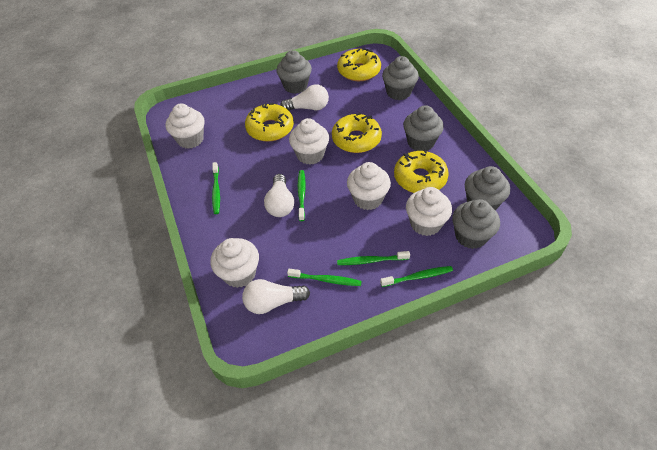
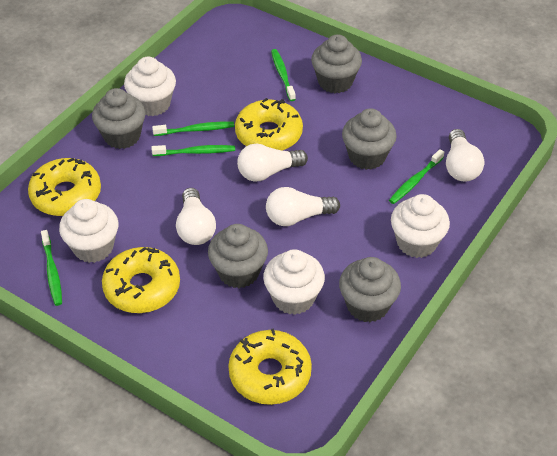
white cupcake: 5 -> 4
white light bulb: 3 -> 4

